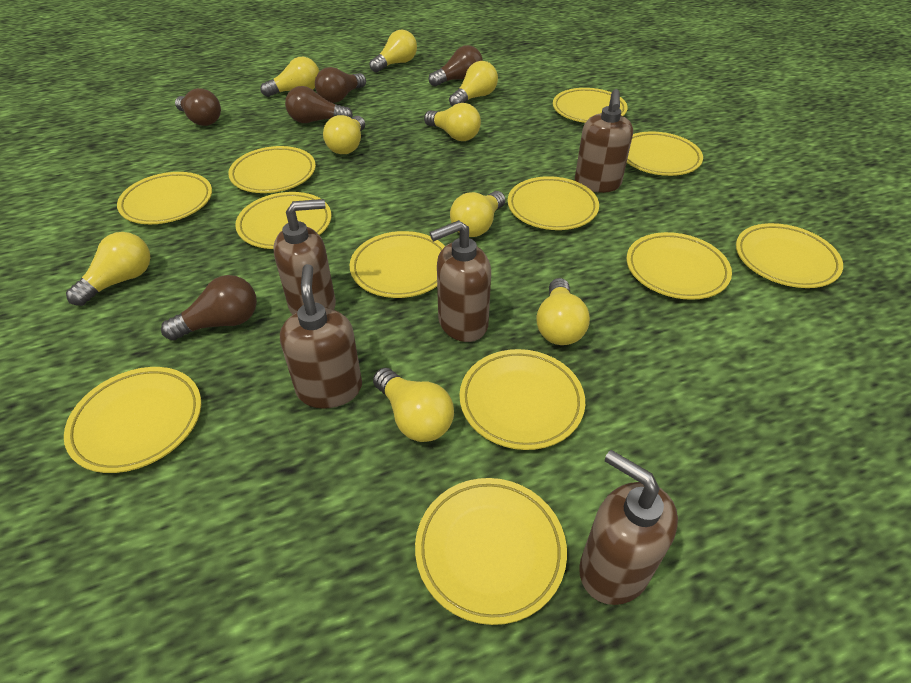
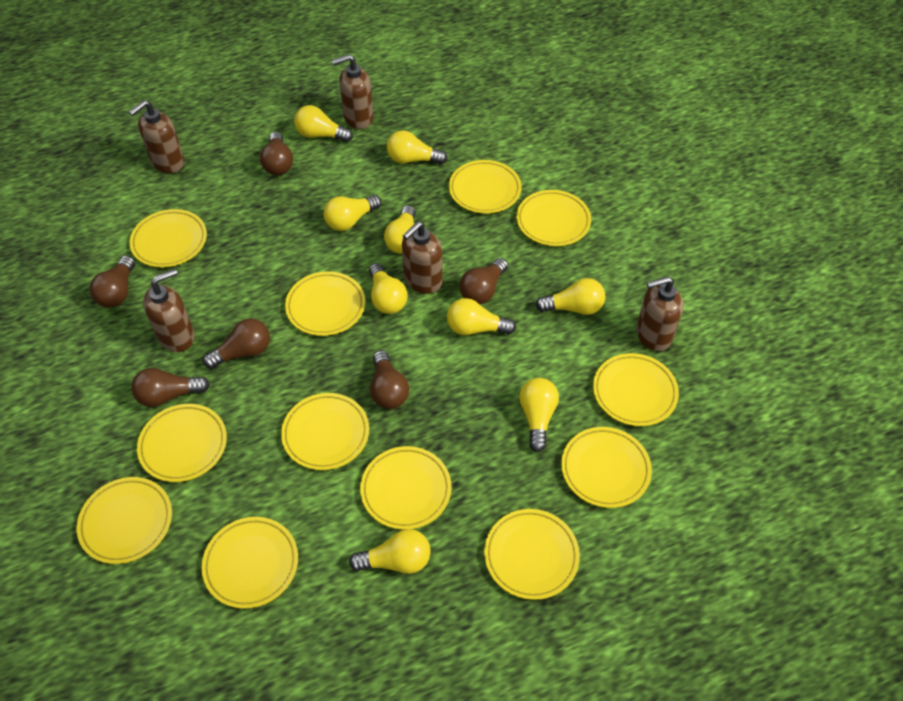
brown light bulb: 5 -> 6

